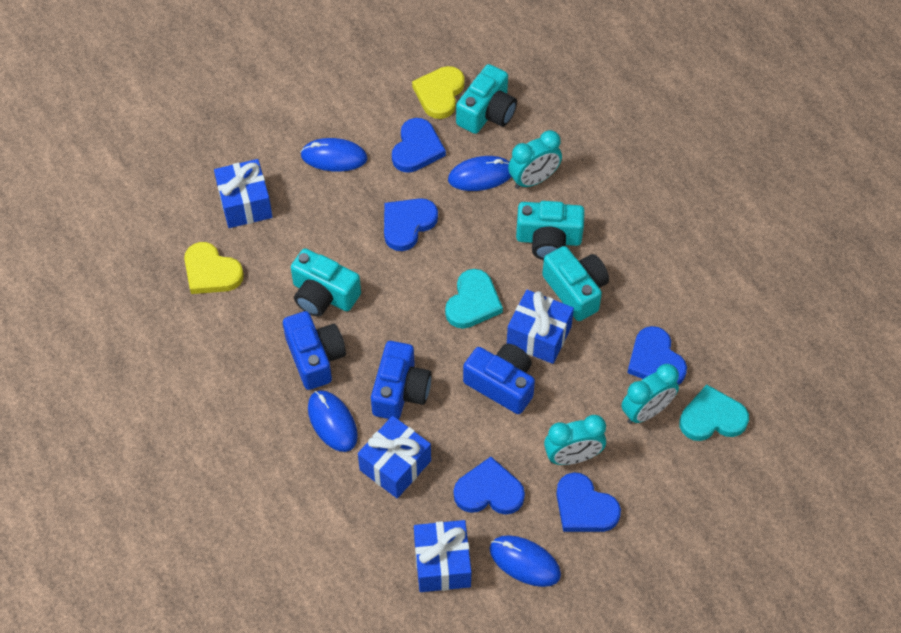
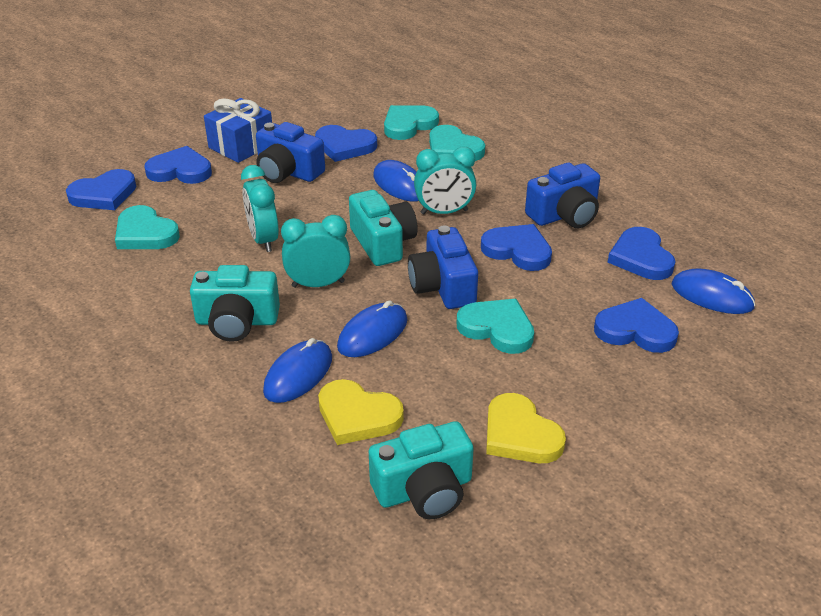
blue gift: 4 -> 1
blue heart: 5 -> 6
turquoise camera: 4 -> 3
turquoise heart: 2 -> 4

